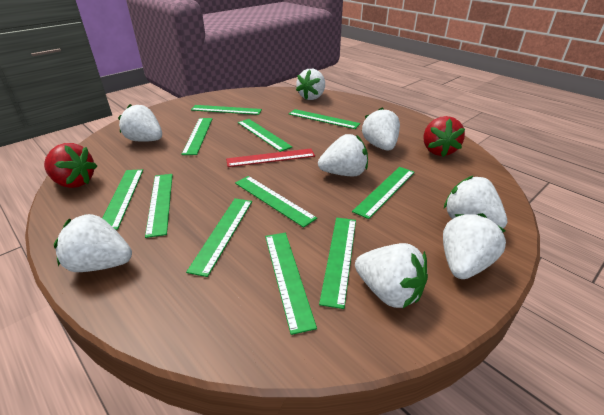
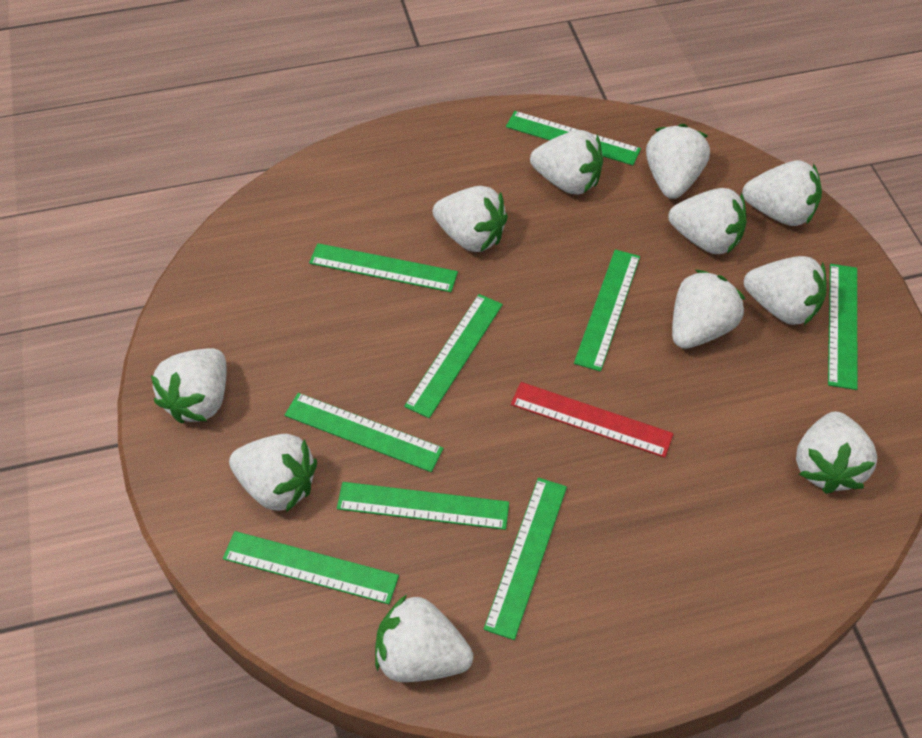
green ruler: 11 -> 9
red strawberry: 2 -> 0
white strawberry: 8 -> 11

